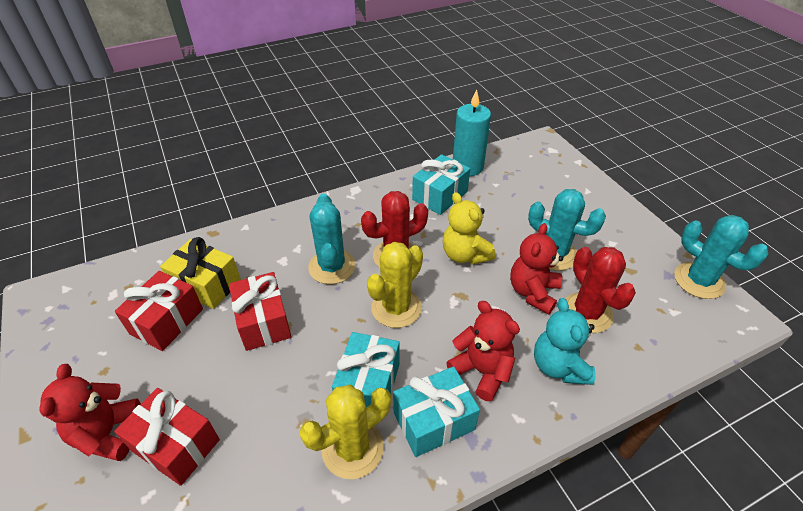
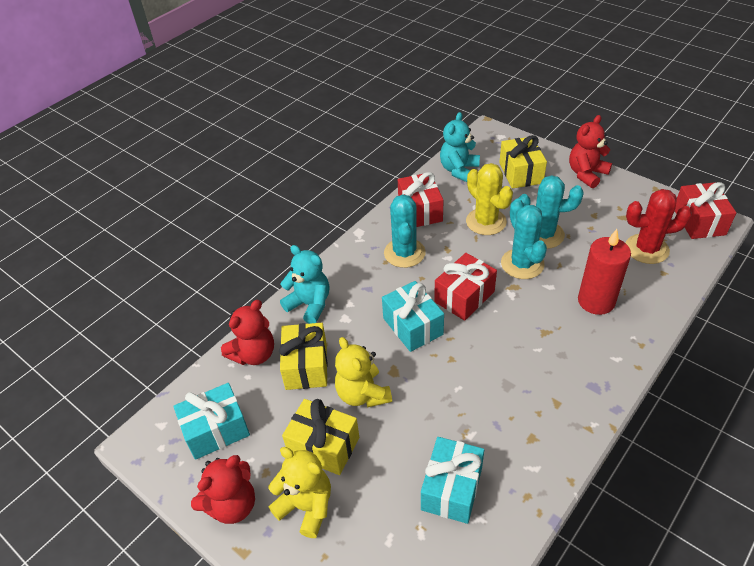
red cactus: 2 -> 1
red candle: 0 -> 1
turquoise candle: 1 -> 0
turquoise teddy bear: 1 -> 2
yellow cactus: 2 -> 1
yellow gift: 1 -> 3
yellow teddy bear: 1 -> 2

